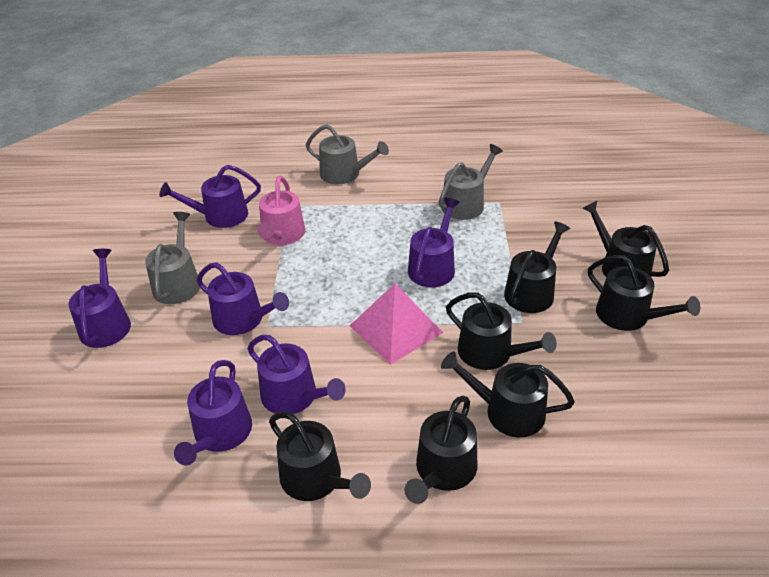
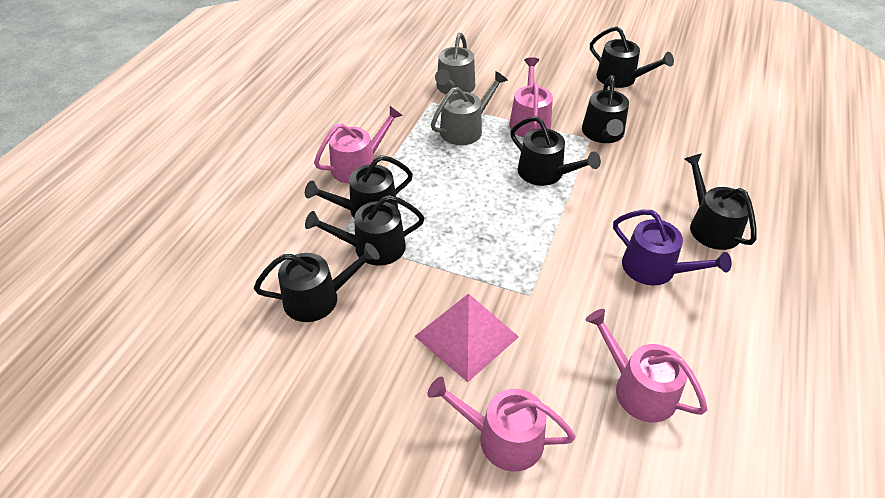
grey watering can: 3 -> 2
pink watering can: 1 -> 4
purple watering can: 6 -> 1

